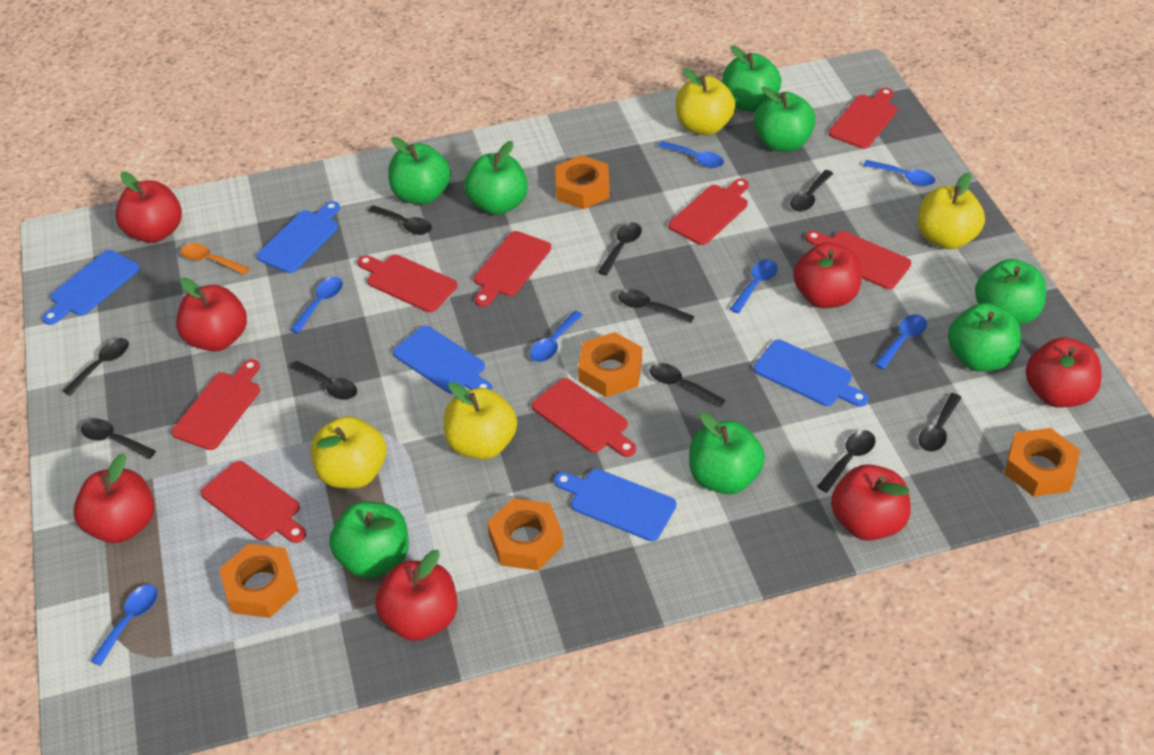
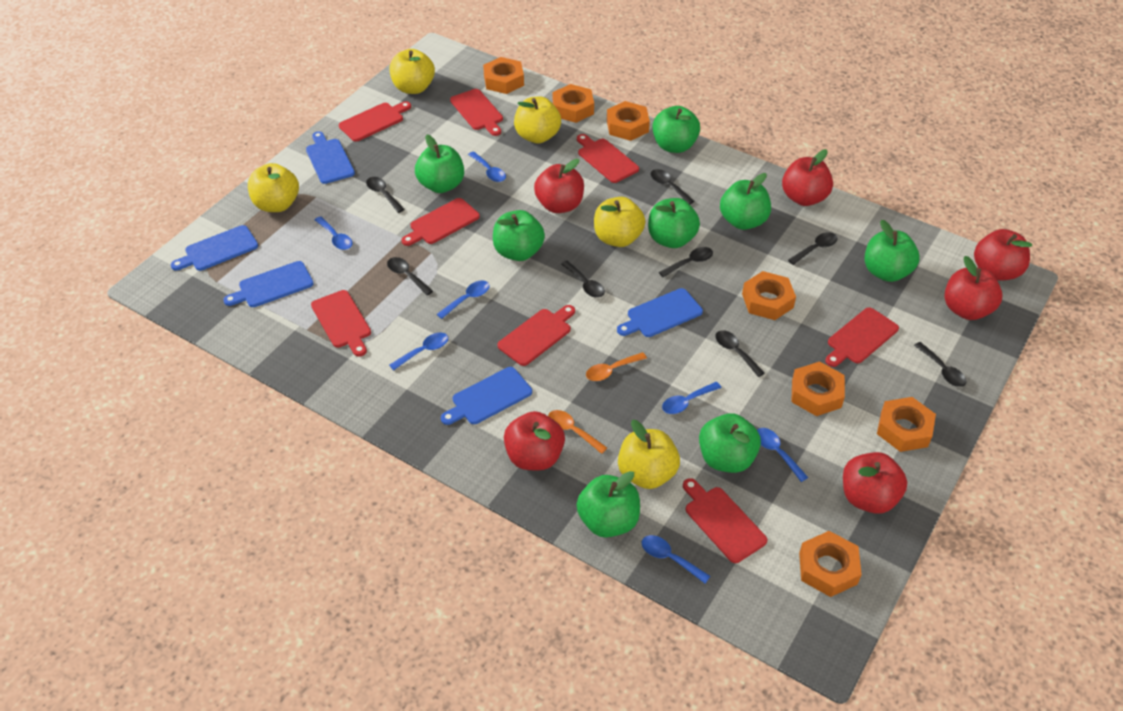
black spoon: 10 -> 8
orange nut: 5 -> 7
orange spoon: 1 -> 2
red apple: 7 -> 6
yellow apple: 4 -> 5

